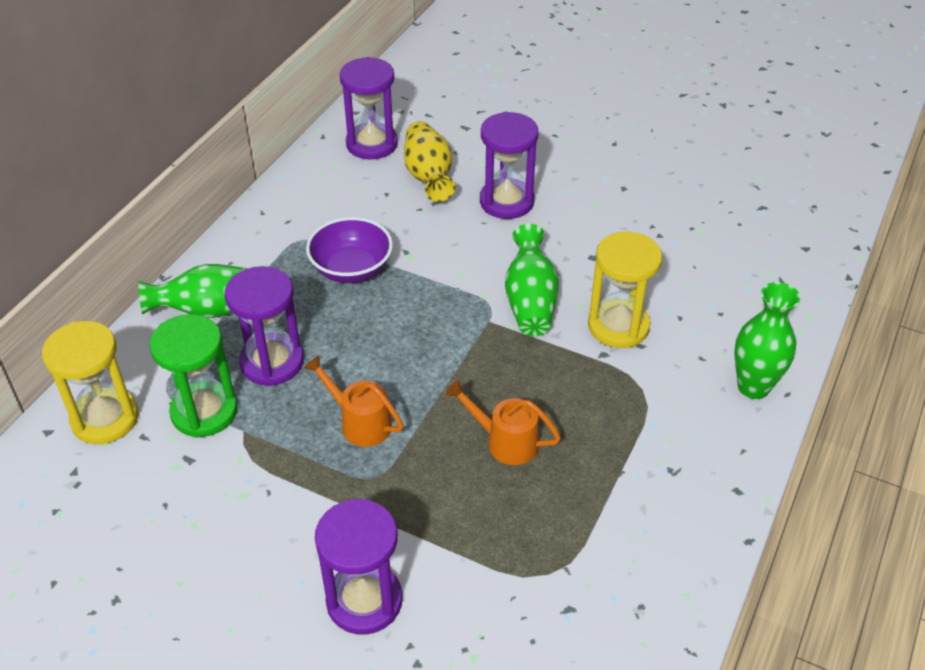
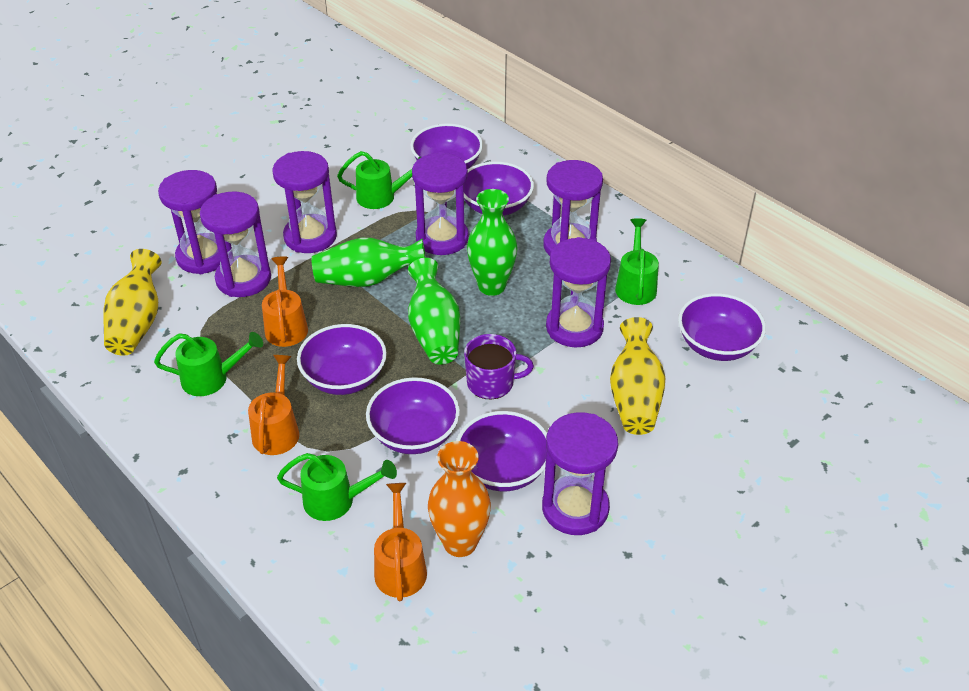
green hourglass: 1 -> 0
green watering can: 0 -> 4
orange vase: 0 -> 1
orange watering can: 2 -> 3
purple bowl: 1 -> 6
purple hourglass: 4 -> 7
purple mug: 0 -> 1
yellow hourglass: 2 -> 0
yellow vase: 1 -> 2

